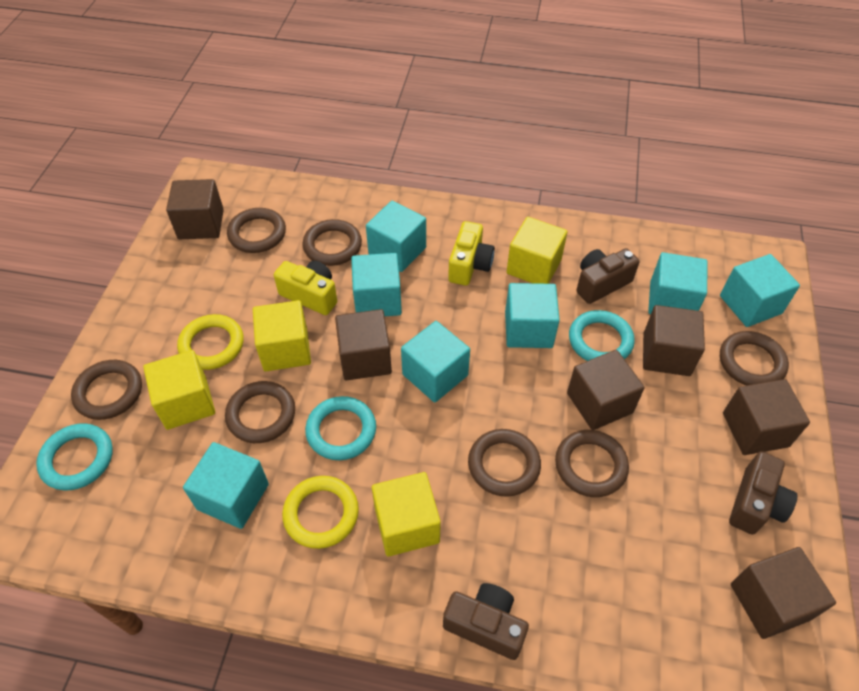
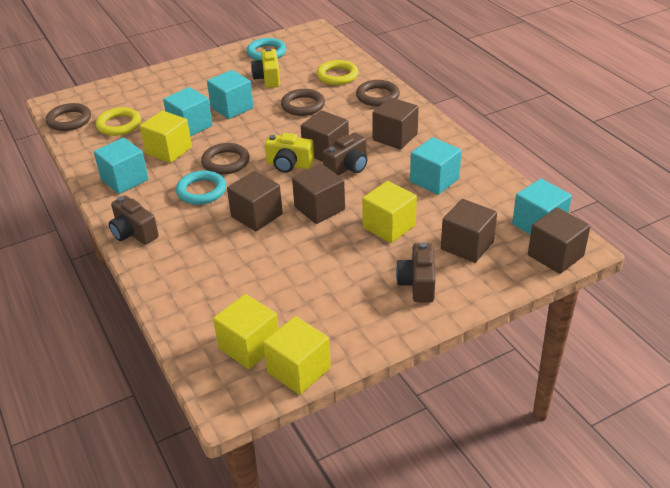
brown ring: 7 -> 4
turquoise cube: 7 -> 5
turquoise ring: 3 -> 2

